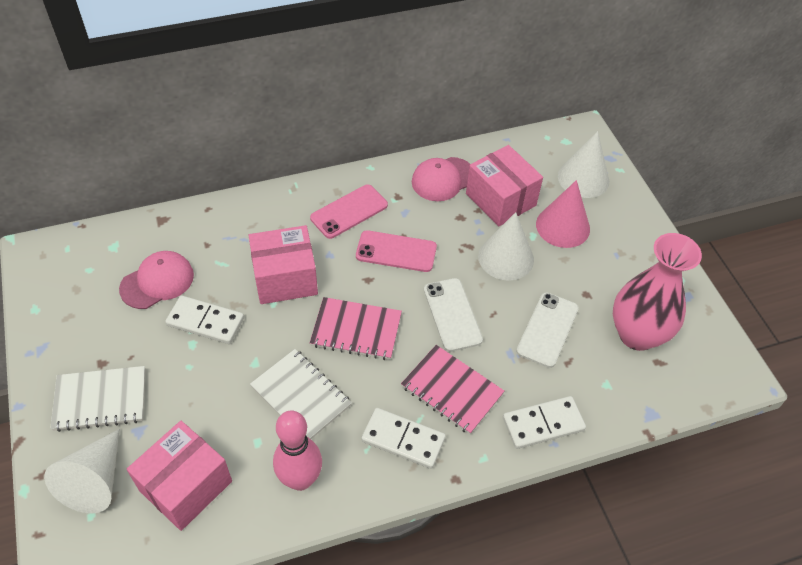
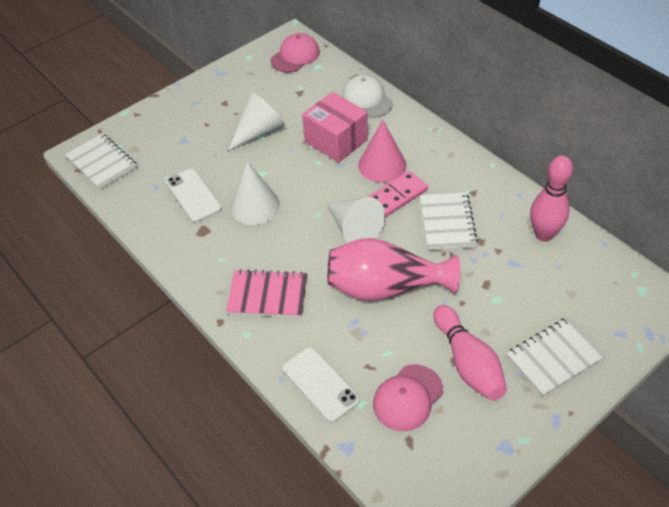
pink bowling pin: 1 -> 2
pink box: 3 -> 1
pink domino: 0 -> 1
pink notebook: 2 -> 1
pink phone: 2 -> 0
white cap: 0 -> 1
white domino: 3 -> 0
white notebook: 2 -> 3

